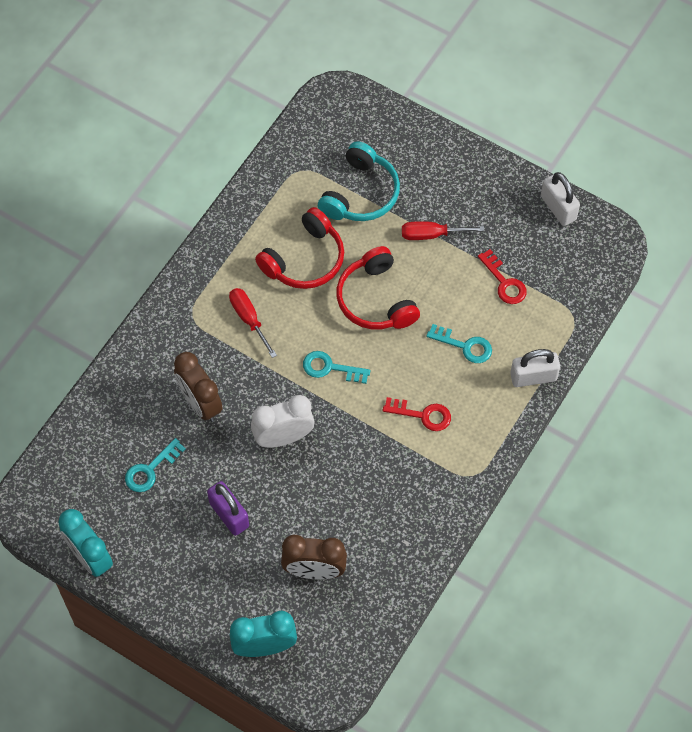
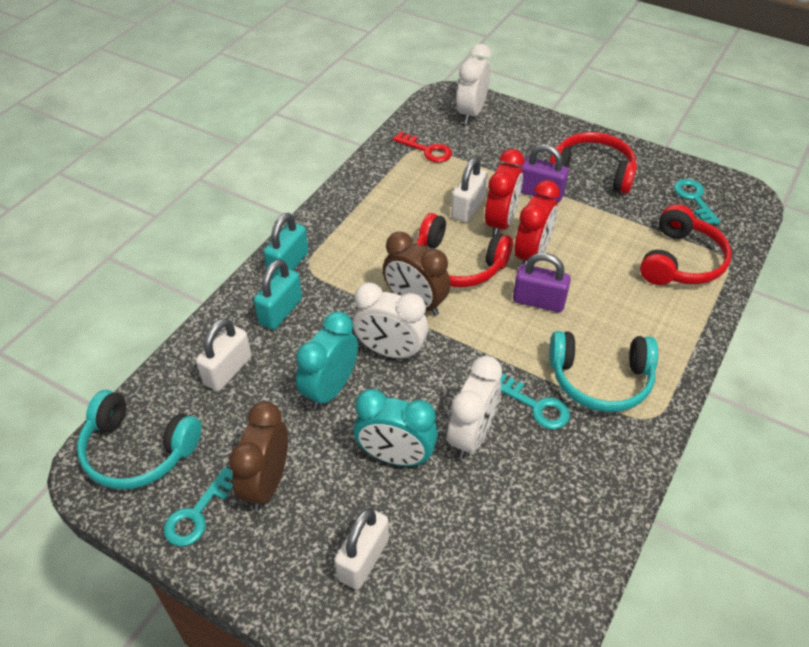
purple padlock: 1 -> 2
red clock: 0 -> 2
red headphones: 2 -> 3
red key: 2 -> 1
red screwdriver: 2 -> 0
turquoise headphones: 1 -> 2
turquoise padlock: 0 -> 2
white clock: 1 -> 3
white padlock: 2 -> 3

